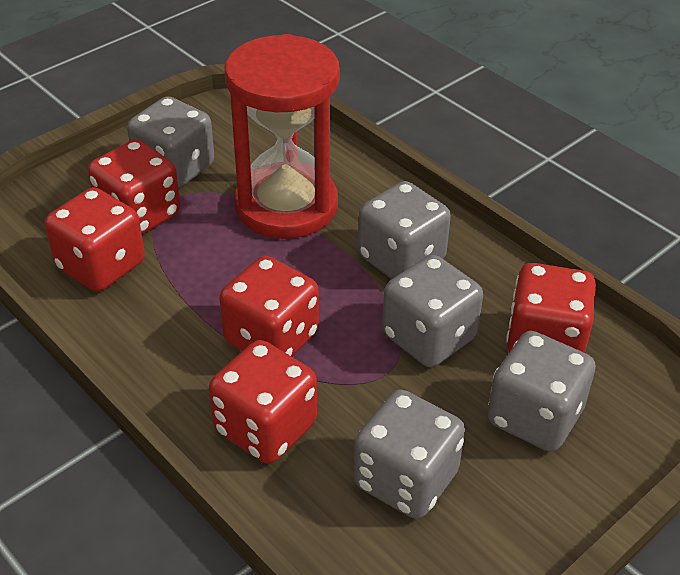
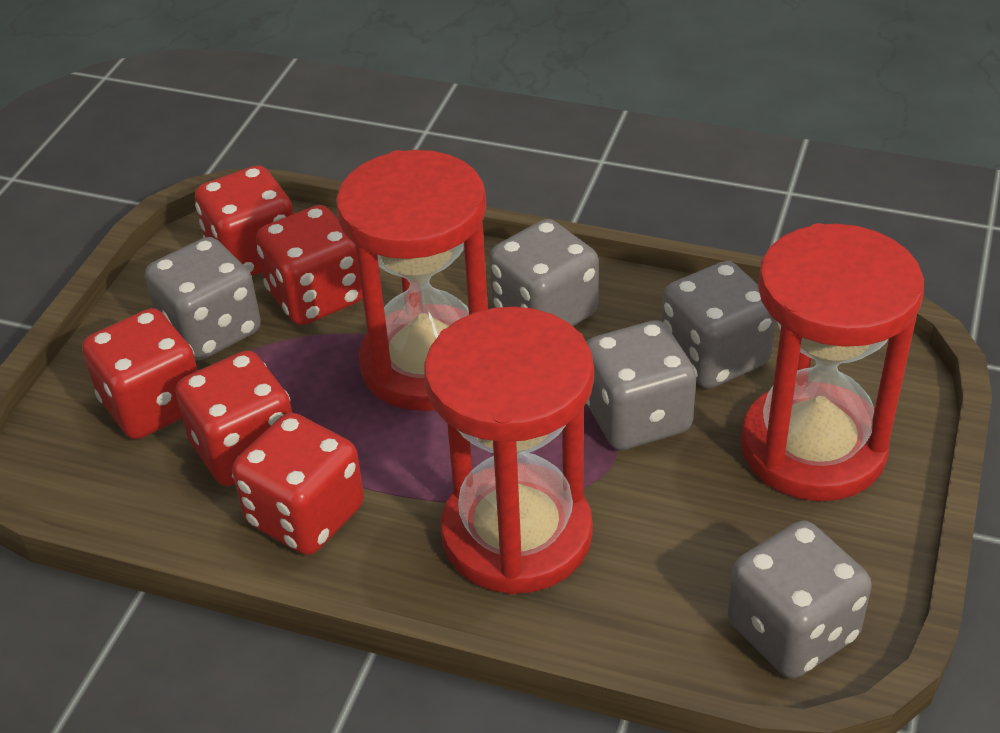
red hourglass: 1 -> 3

